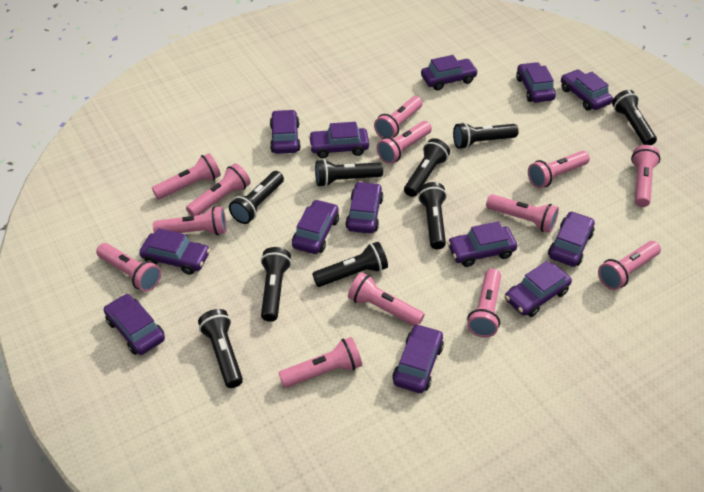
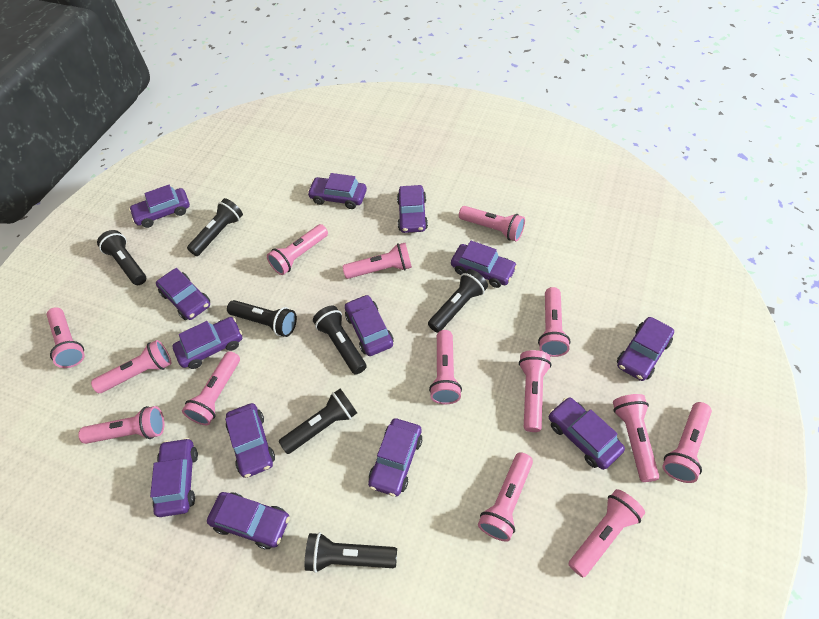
black flashlight: 9 -> 7
pink flashlight: 13 -> 14

